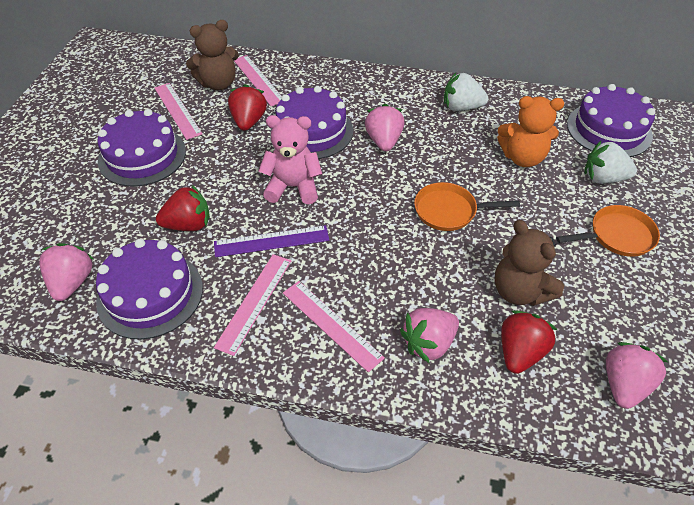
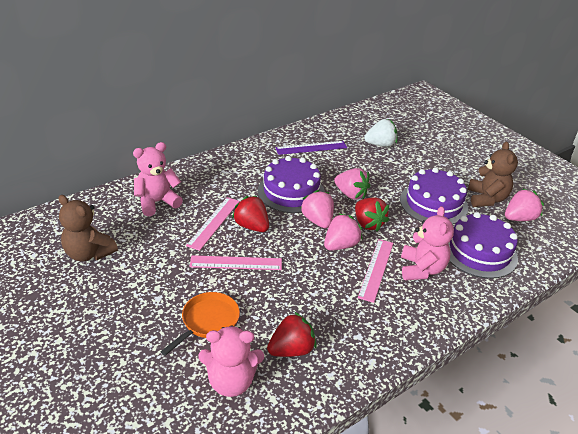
orange pan: 2 -> 1
orange teddy bear: 1 -> 0
pink ruler: 4 -> 3
pink teddy bear: 1 -> 3
purple cake: 4 -> 3
white strawberry: 2 -> 1

